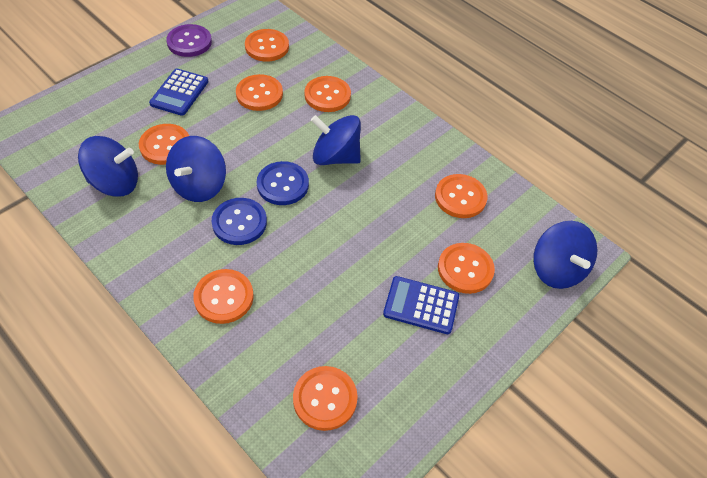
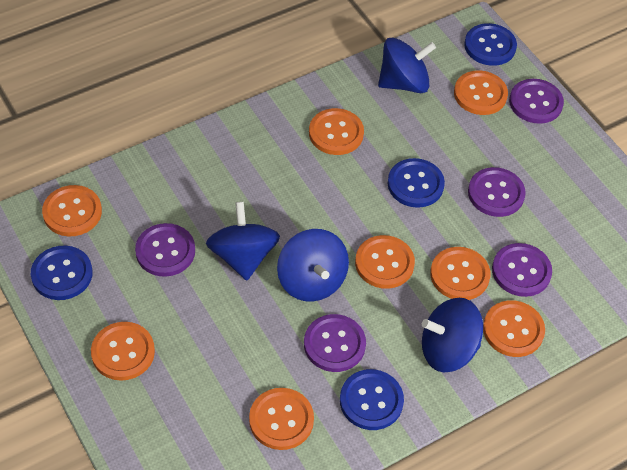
blue button: 2 -> 4
blue calculator: 2 -> 0
purple button: 1 -> 5

